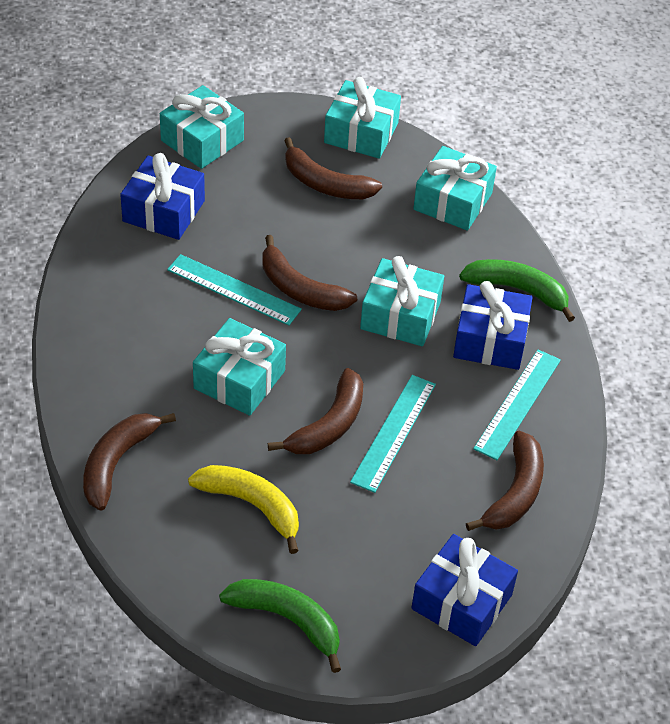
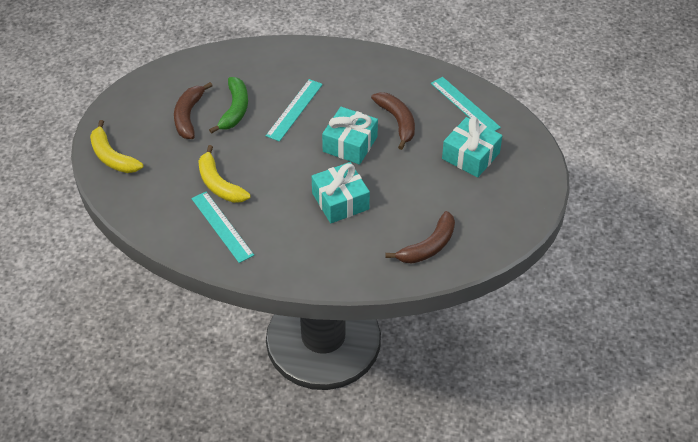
blue gift: 3 -> 0
brown banana: 5 -> 3
green banana: 2 -> 1
turquoise gift: 5 -> 3
yellow banana: 1 -> 2

